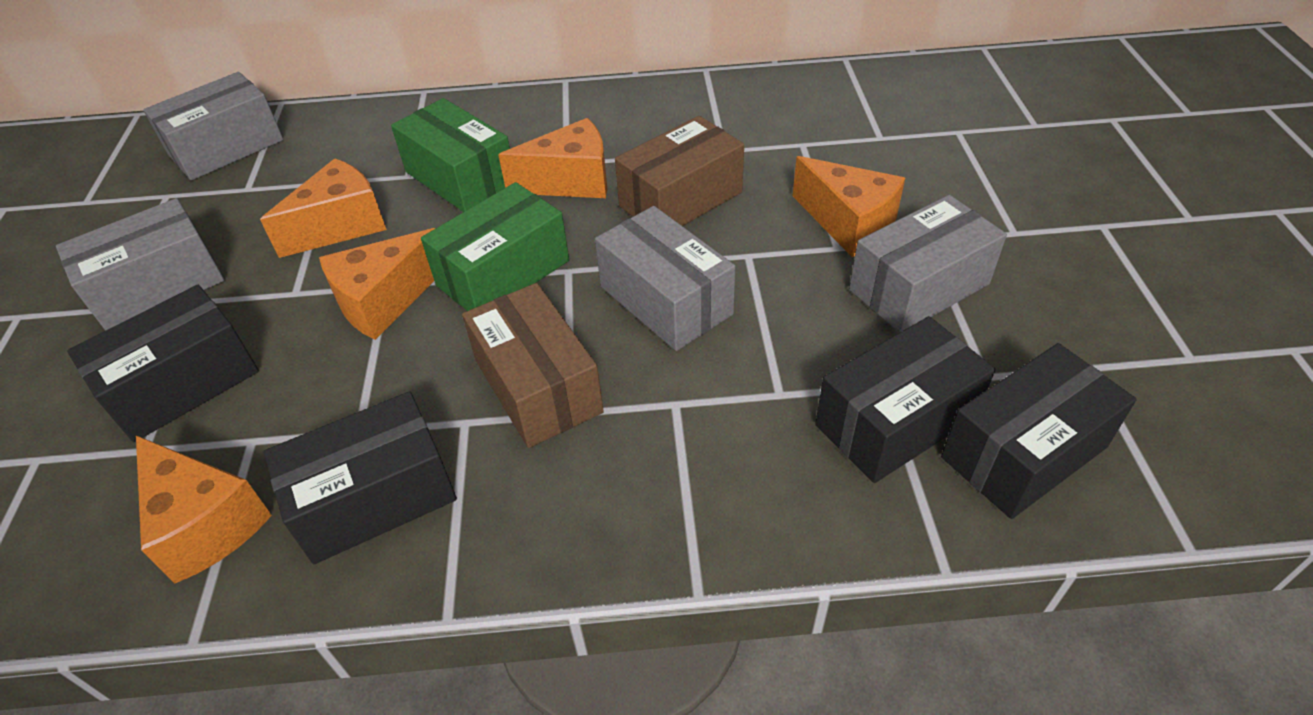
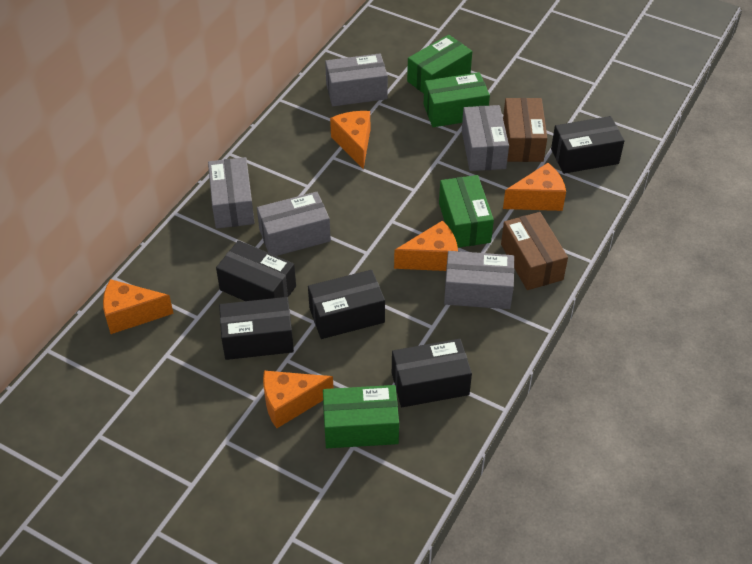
black box: 4 -> 5
green box: 2 -> 4
grey box: 4 -> 5

